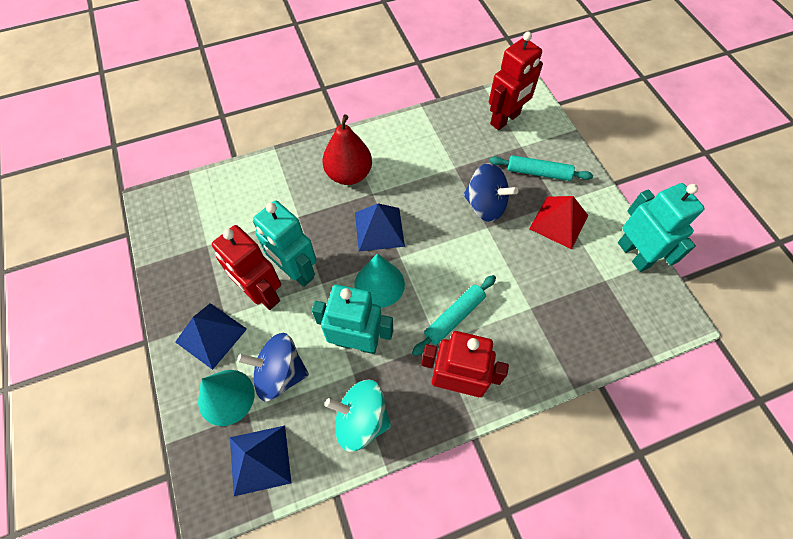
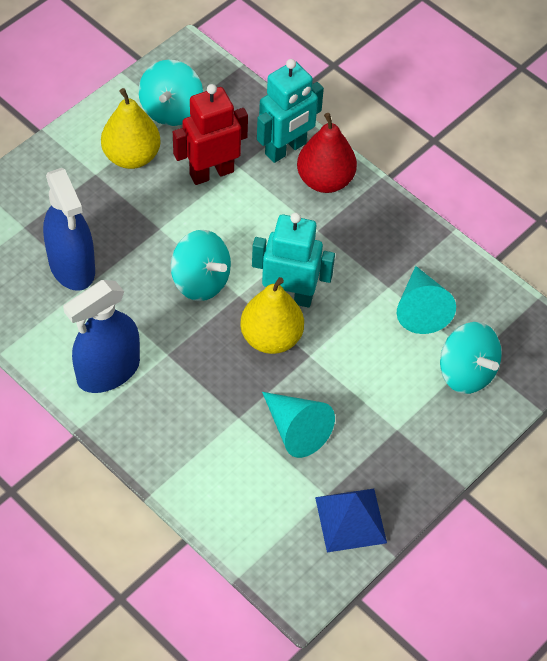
blue pyramid: 3 -> 1
blue spinning top: 2 -> 0
blue spray bottle: 0 -> 2
red pyramid: 1 -> 0
red robot: 3 -> 1
turquoise robot: 3 -> 2
turquoise rolling pin: 2 -> 0
turquoise spinning top: 1 -> 3
yellow pear: 0 -> 2

